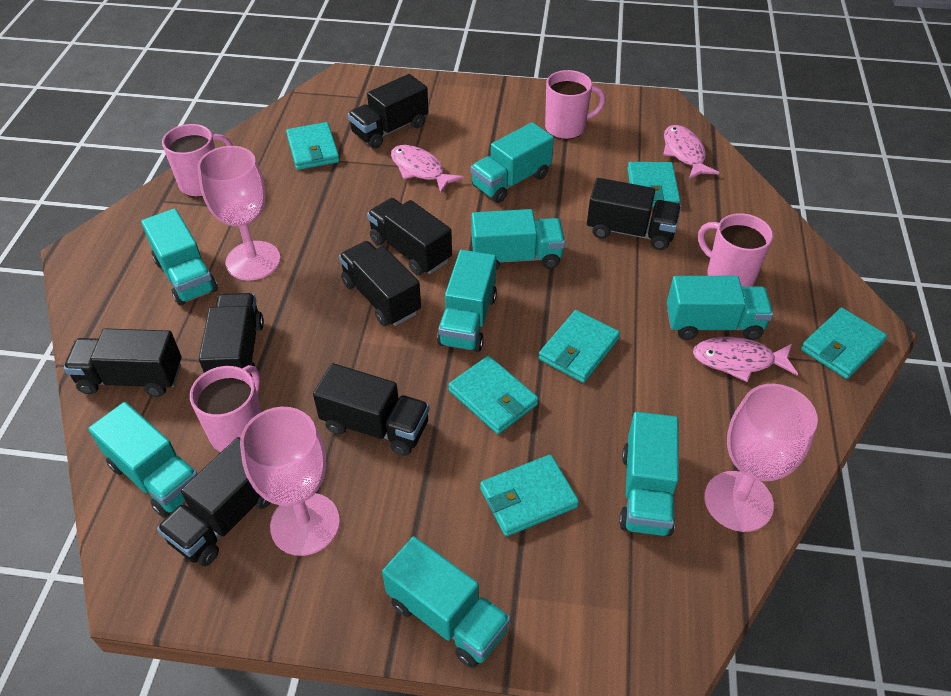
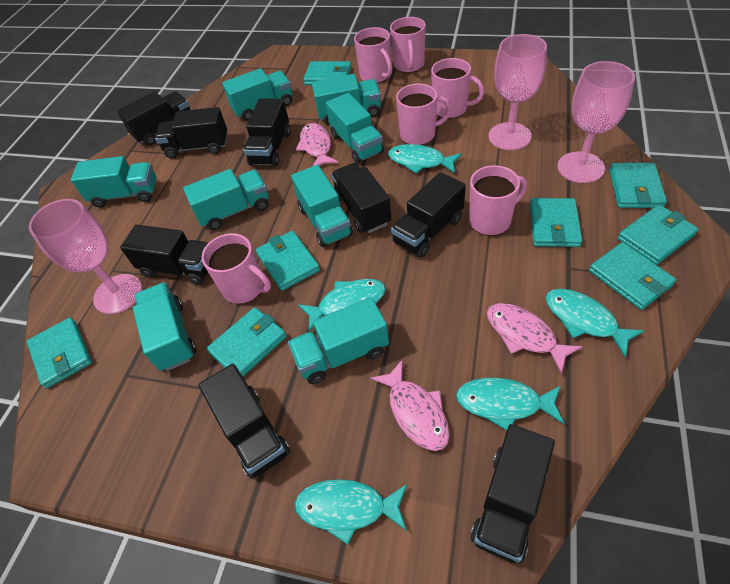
pink mug: 4 -> 6
turquoise fish: 0 -> 5
turquoise wallet: 6 -> 8

